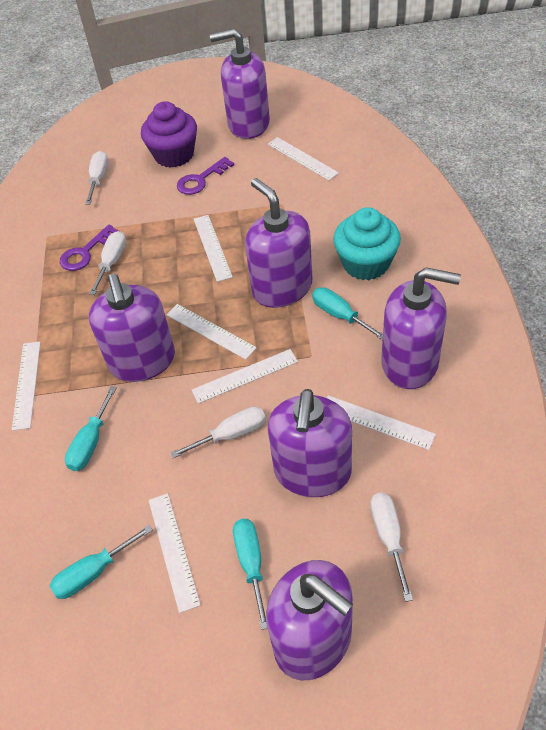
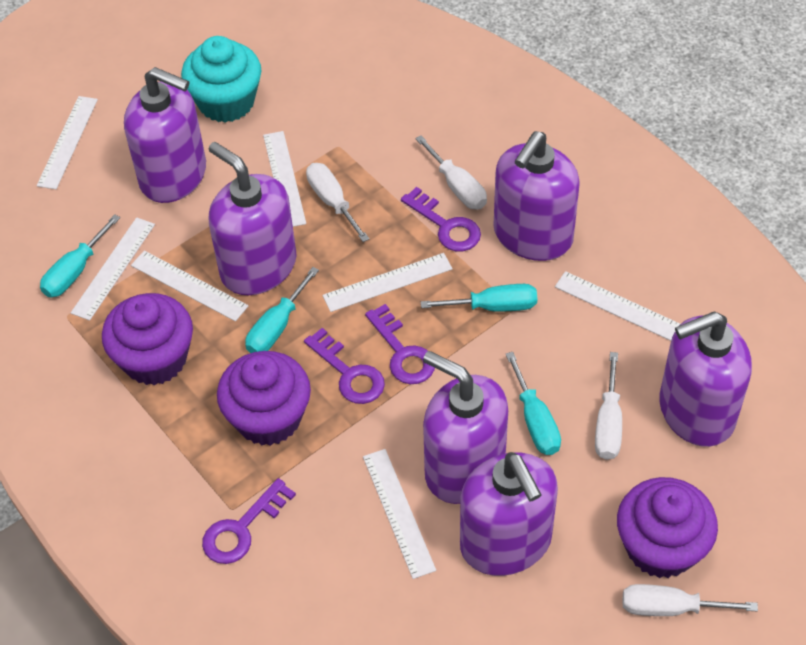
purple cupcake: 1 -> 3
purple key: 2 -> 4

